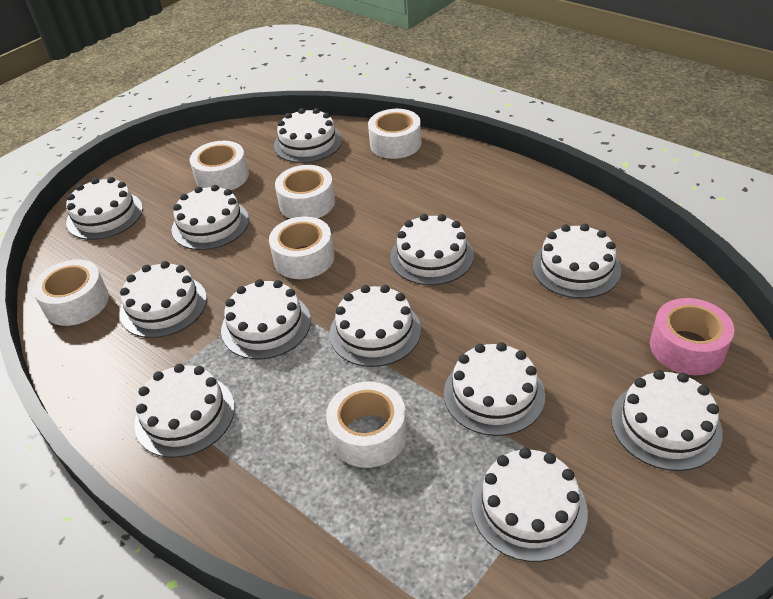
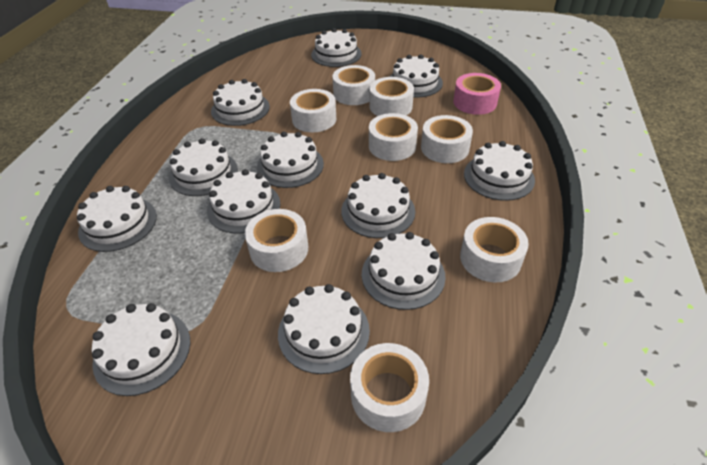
white tape: 6 -> 8

